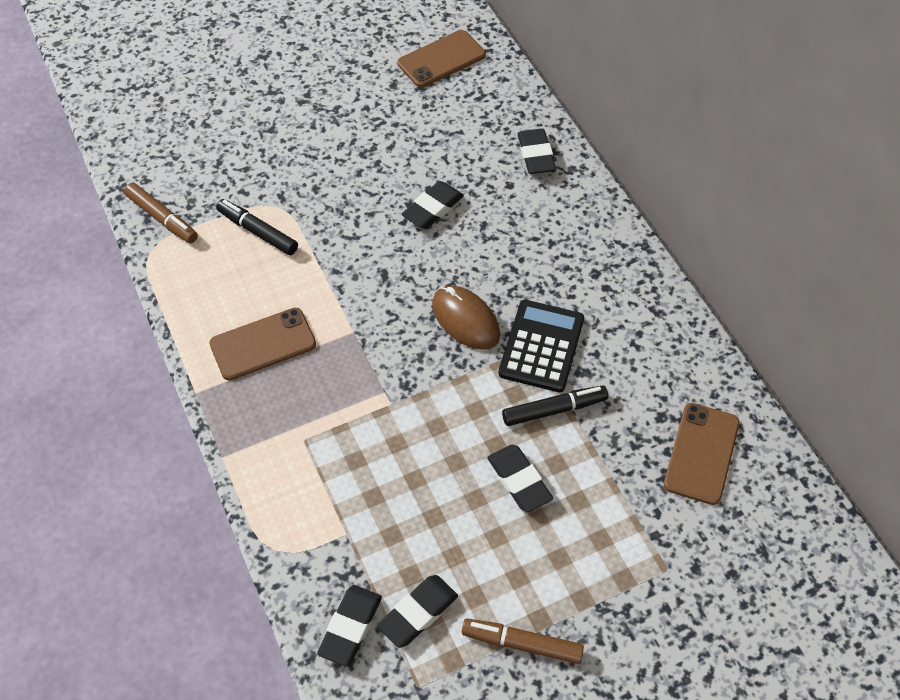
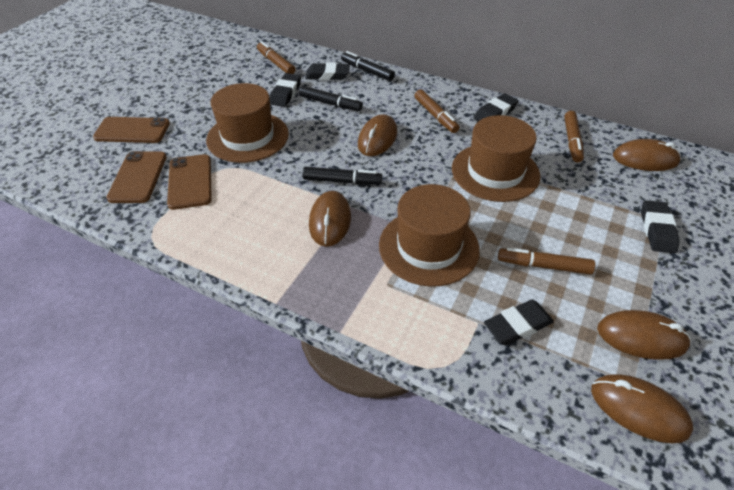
black calculator: 1 -> 0
black marker: 2 -> 3
brown hat: 0 -> 3
brown marker: 2 -> 4
brown mouse: 1 -> 5

